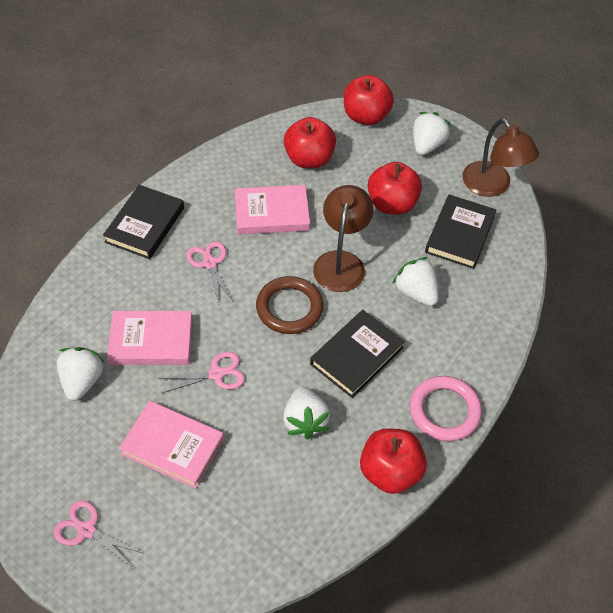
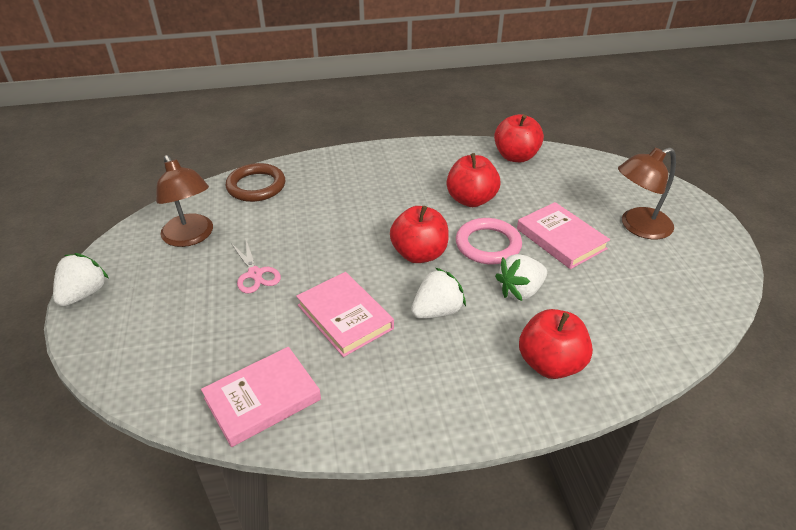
black book: 3 -> 0
pink scissors: 3 -> 1
white strawberry: 4 -> 3

